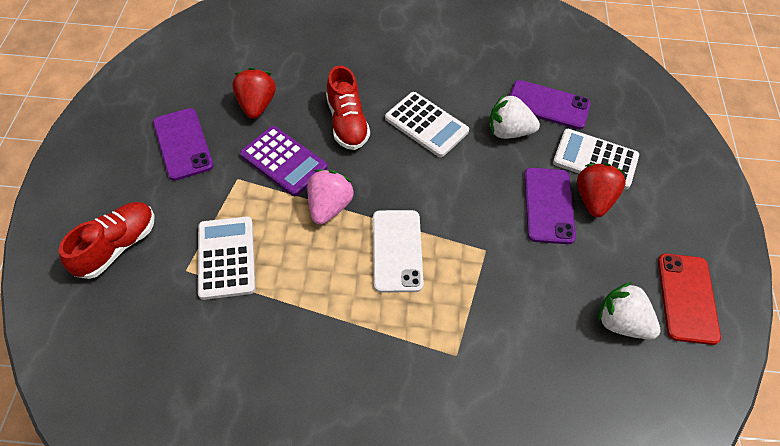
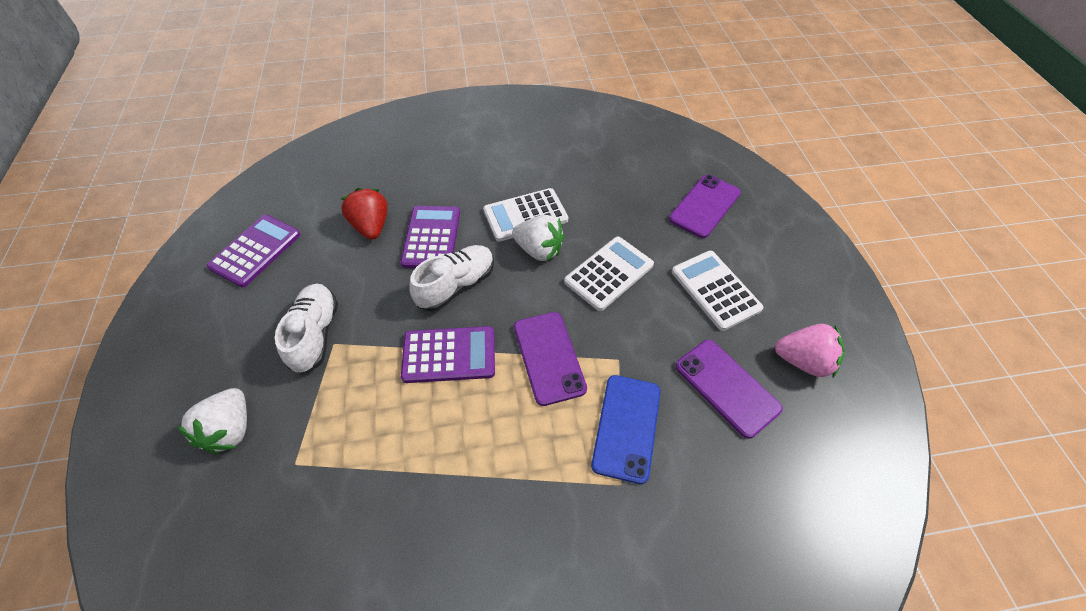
blue phone: 0 -> 1
purple calculator: 1 -> 3
red phone: 1 -> 0
red shoe: 2 -> 0
red strawberry: 2 -> 1
white phone: 1 -> 0
white shoe: 0 -> 2

